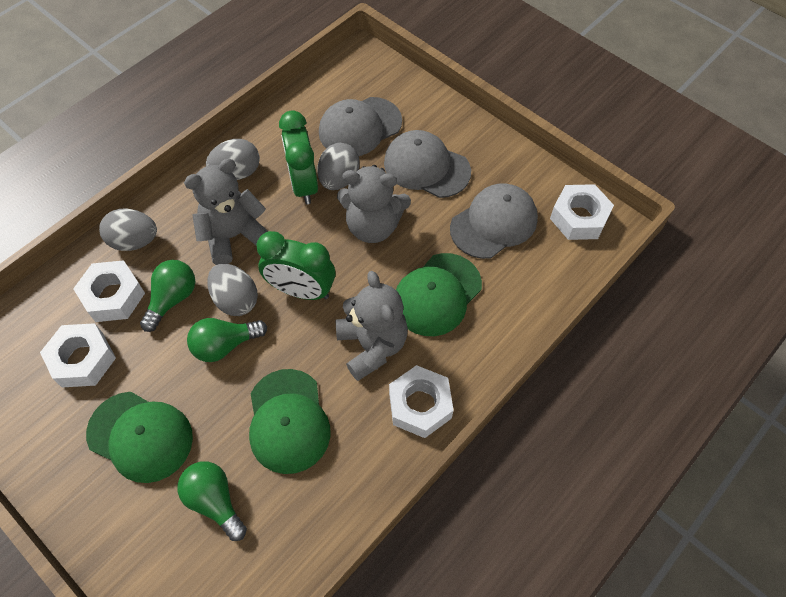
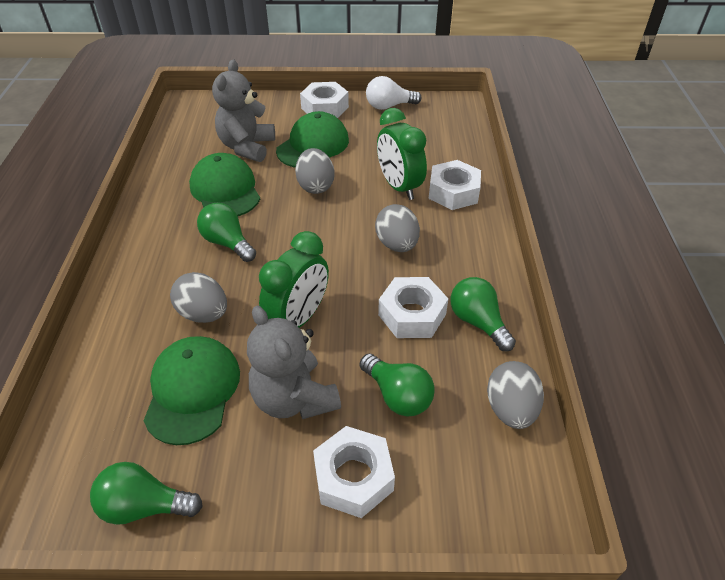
green light bulb: 3 -> 4
grey cap: 3 -> 0
grey teddy bear: 3 -> 2
white light bulb: 0 -> 1

